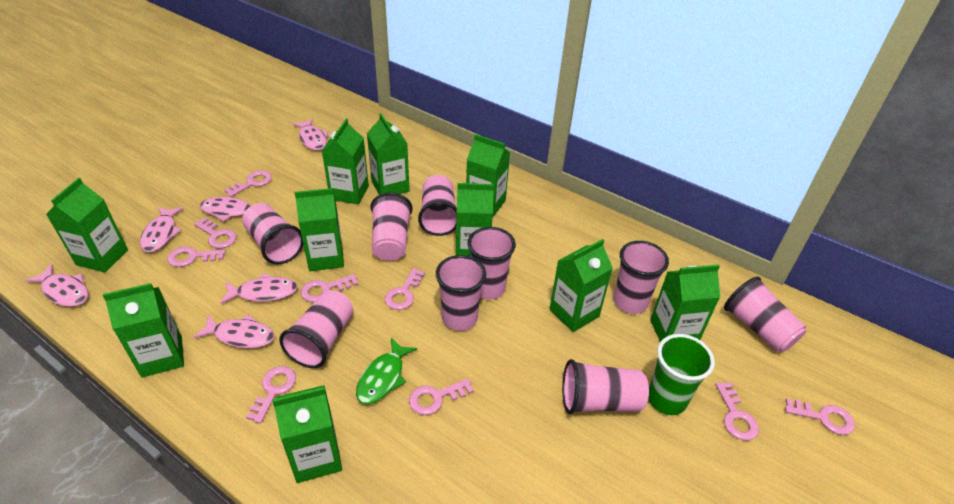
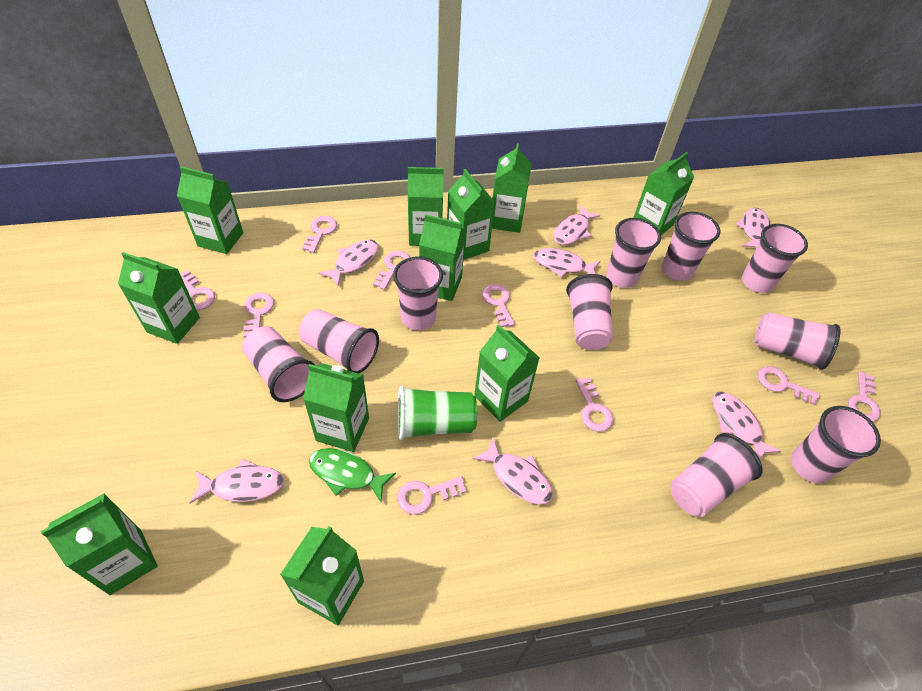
green carton: 10 -> 11
pink cup: 9 -> 10
pink fish: 6 -> 7

